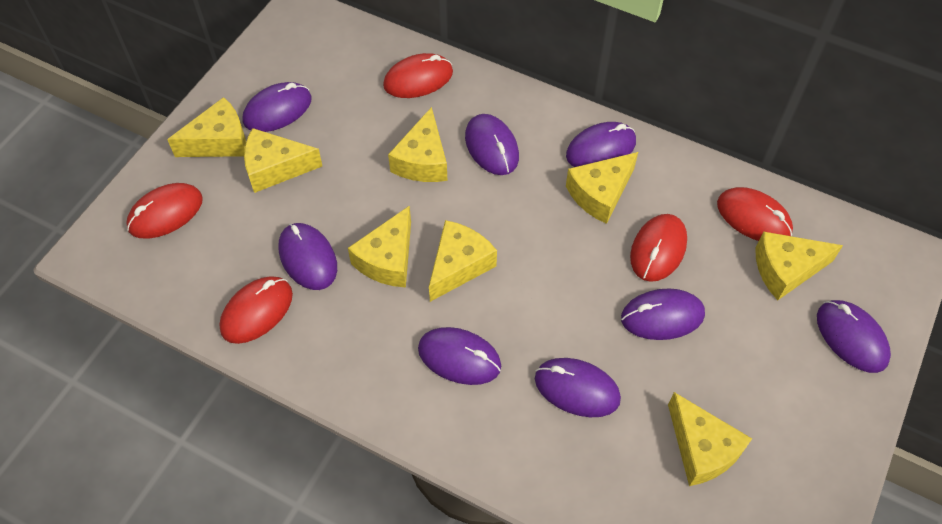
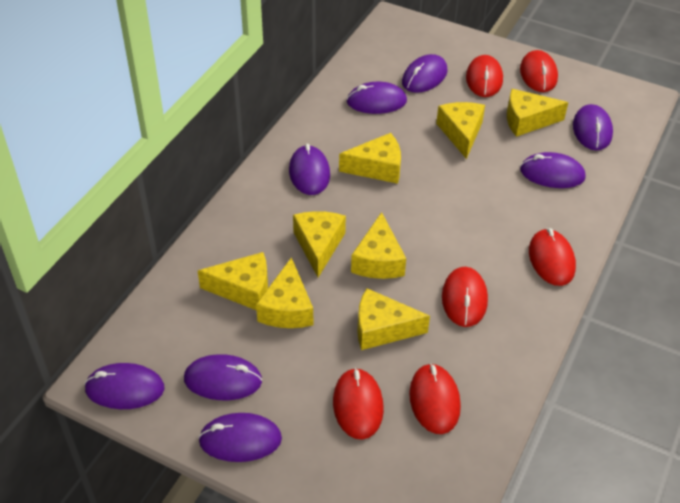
red mouse: 5 -> 6

